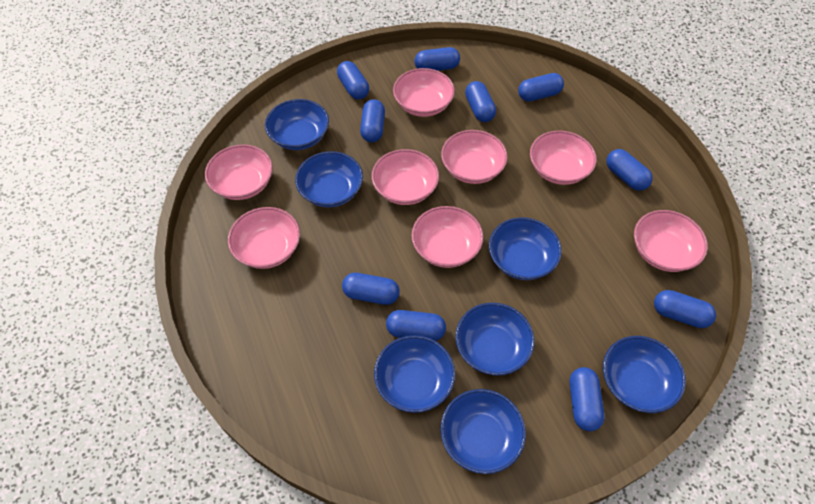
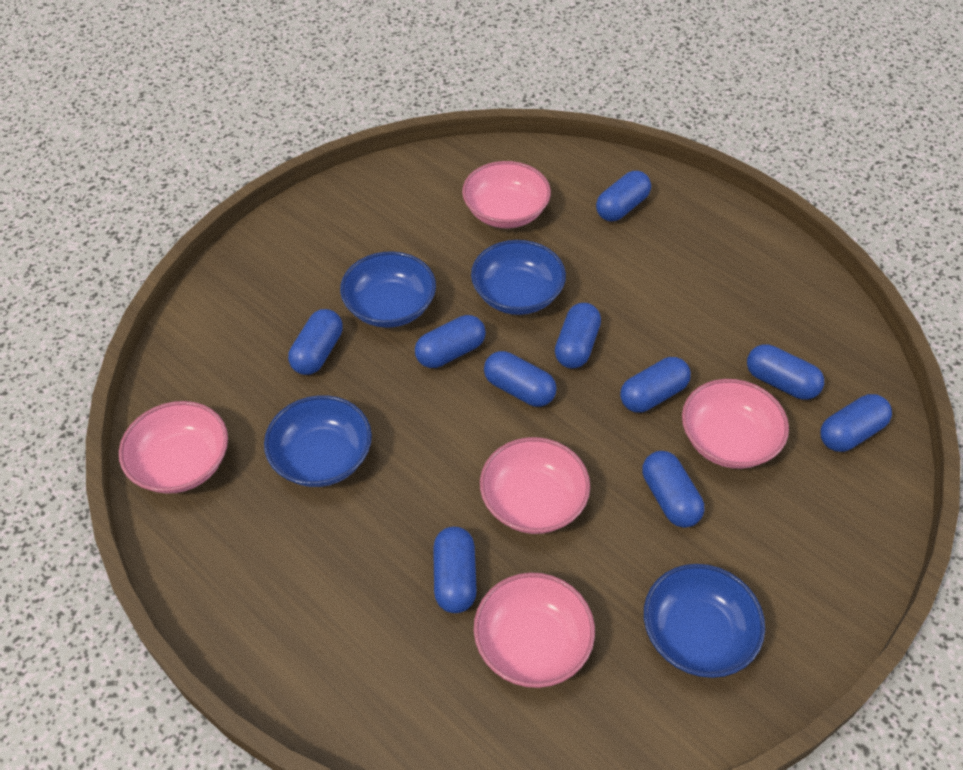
blue bowl: 7 -> 4
pink bowl: 8 -> 5

